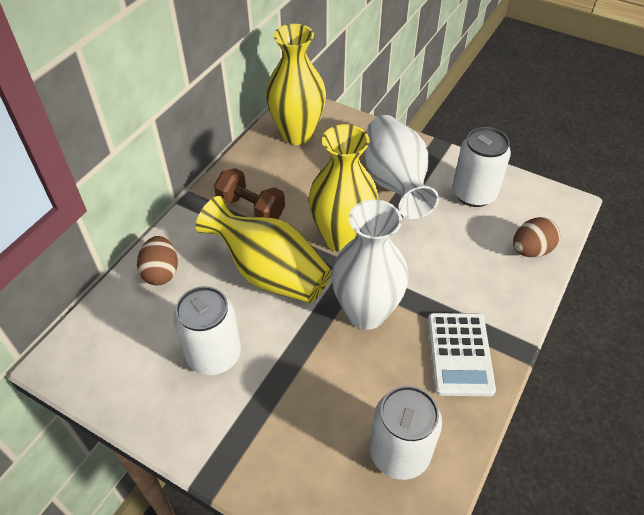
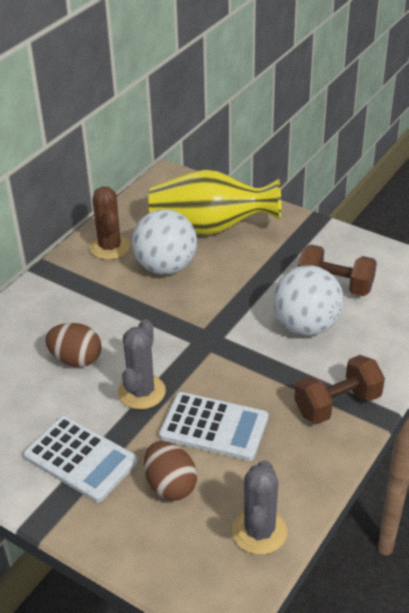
brown cactus: 0 -> 1
brown dumbbell: 1 -> 2
grey cactus: 0 -> 2
white ball: 0 -> 2
white calculator: 1 -> 2
white can: 3 -> 0
white vase: 2 -> 0
yellow vase: 3 -> 1

